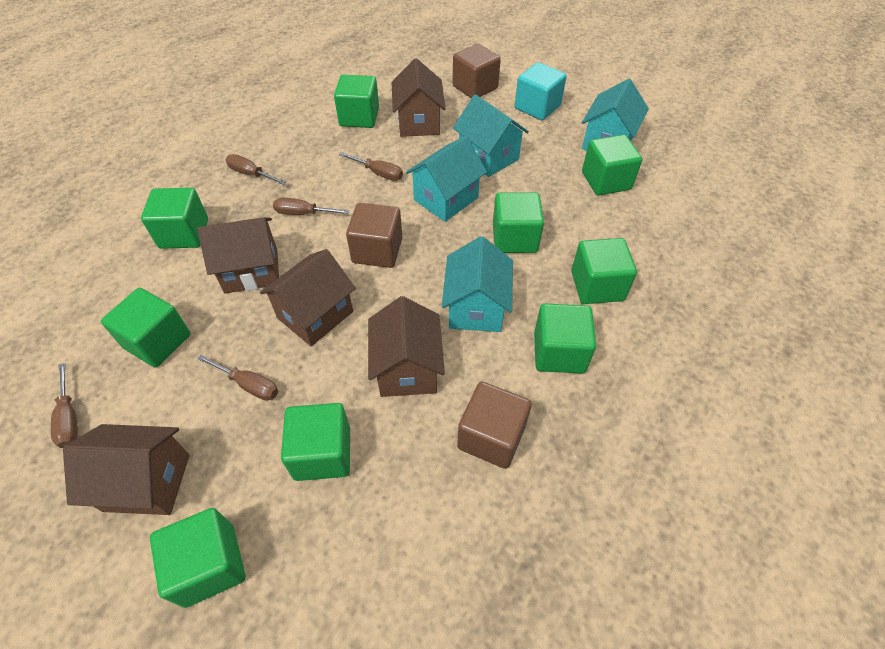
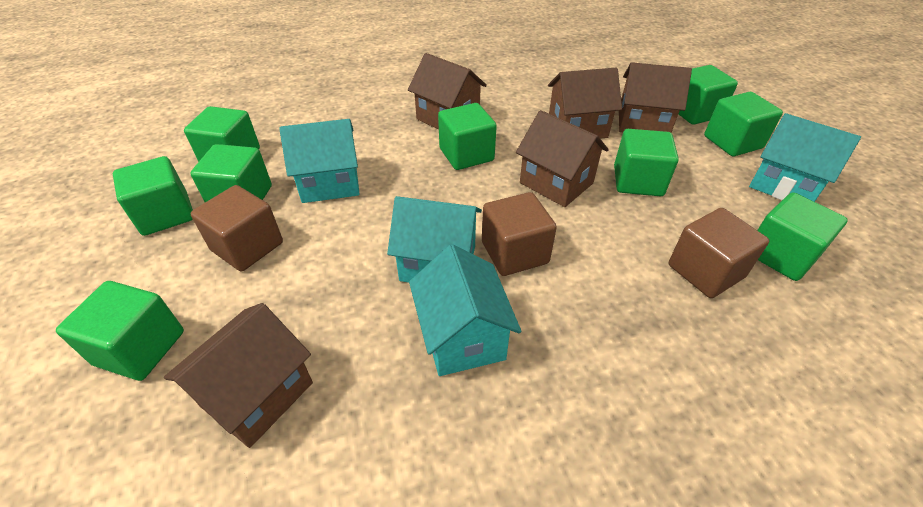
brown screwdriver: 5 -> 0
turquoise cube: 1 -> 0

